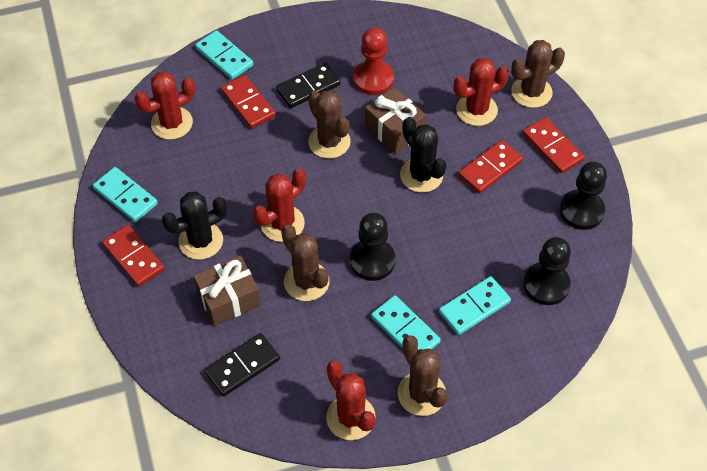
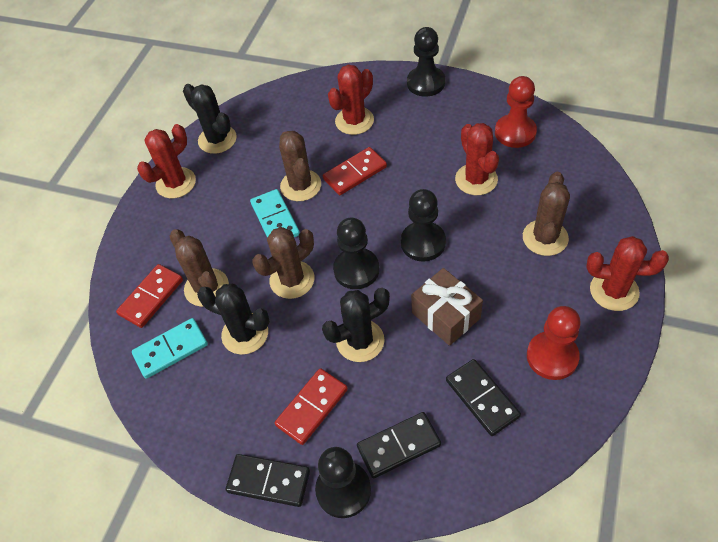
black cactus: 2 -> 3
black domino: 2 -> 3
black pawn: 3 -> 4
brown gift: 2 -> 1
red domino: 4 -> 3
red pawn: 1 -> 2
turquoise domino: 4 -> 2

